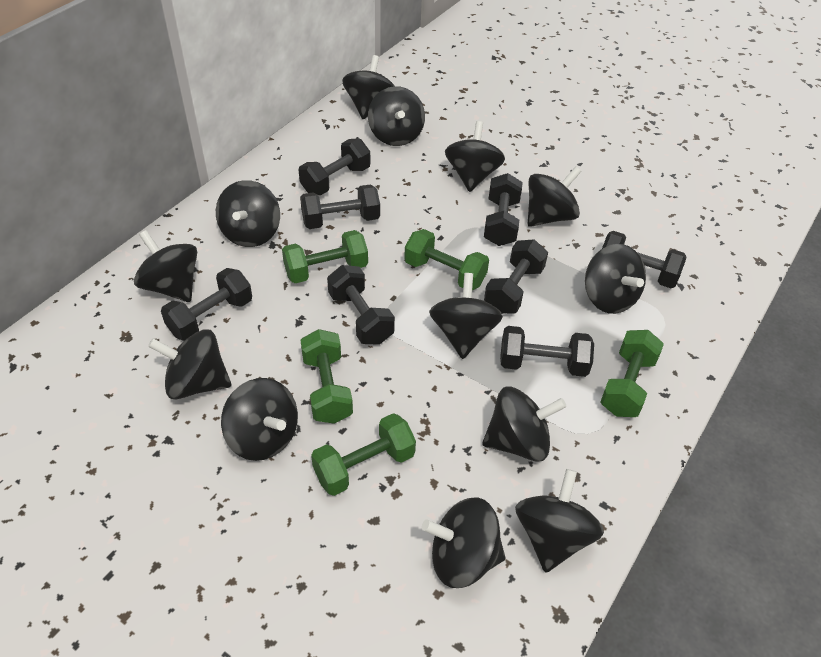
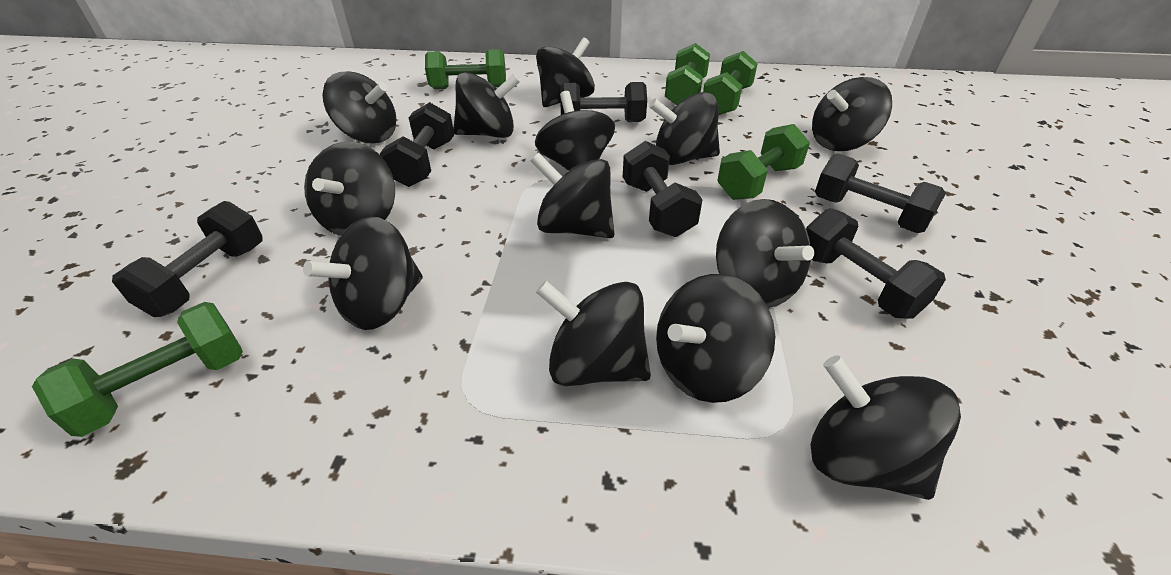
black dumbbell: 8 -> 6

